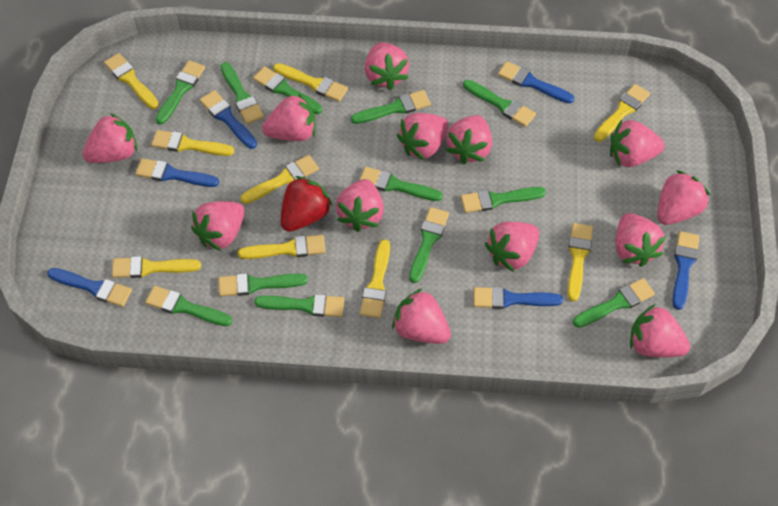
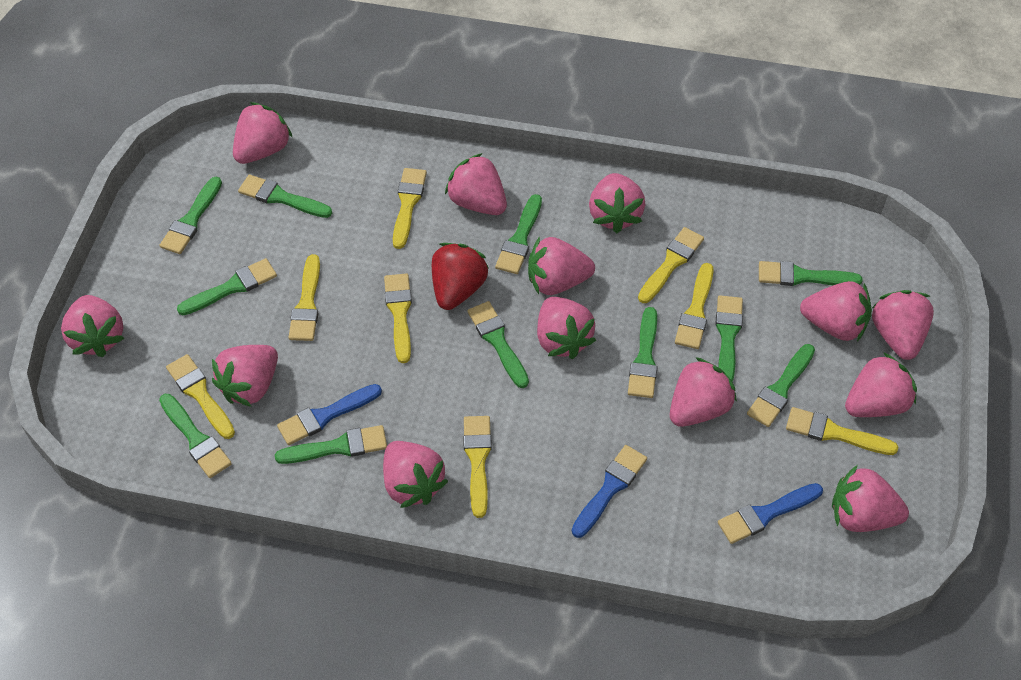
blue brush: 6 -> 3
green brush: 12 -> 11
yellow brush: 9 -> 8

